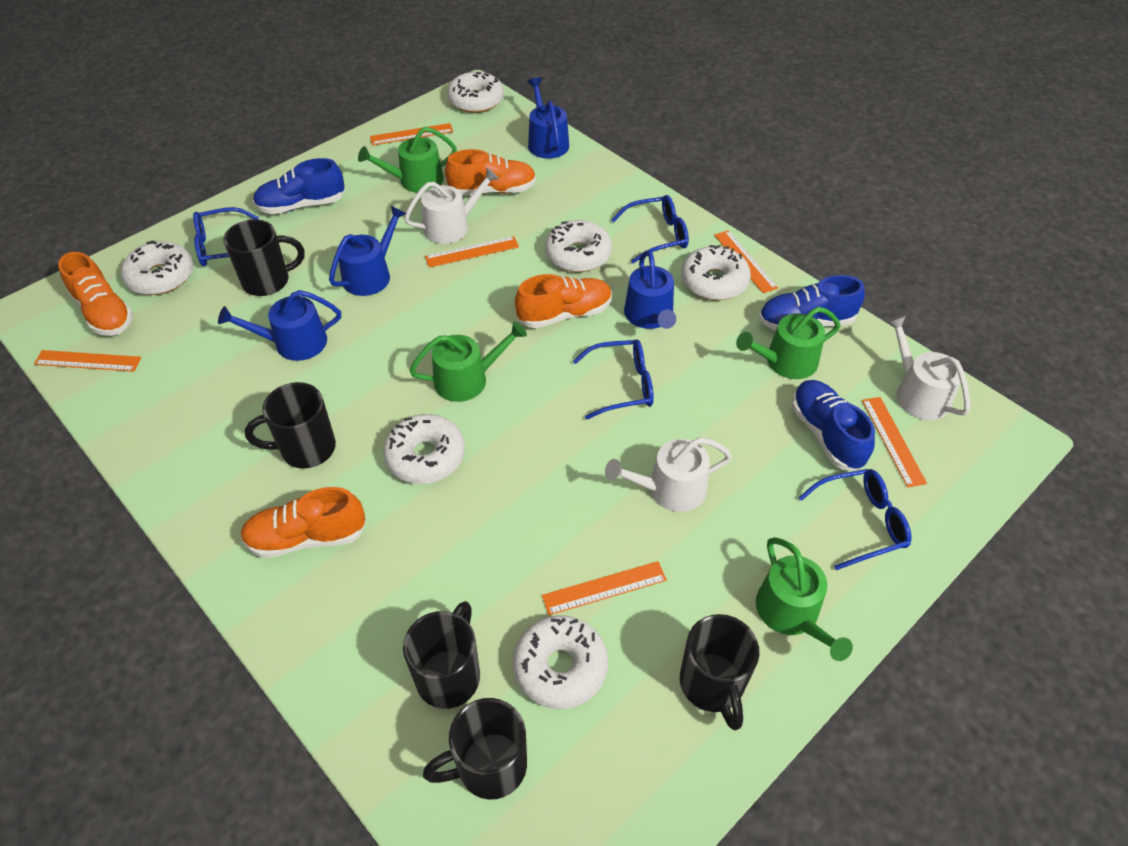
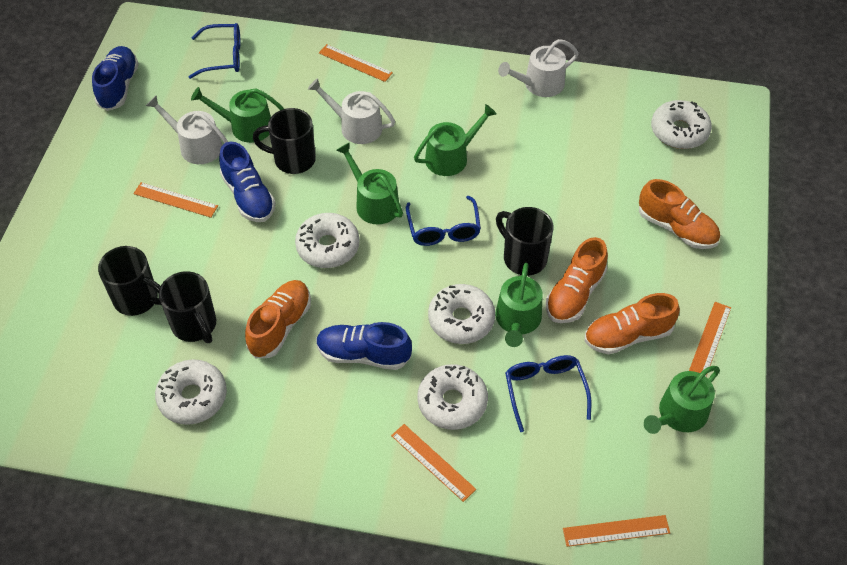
black mug: 5 -> 4
blue glasses: 4 -> 3
blue watering can: 4 -> 0
green watering can: 4 -> 5
orange ruler: 6 -> 5
white donut: 6 -> 5

